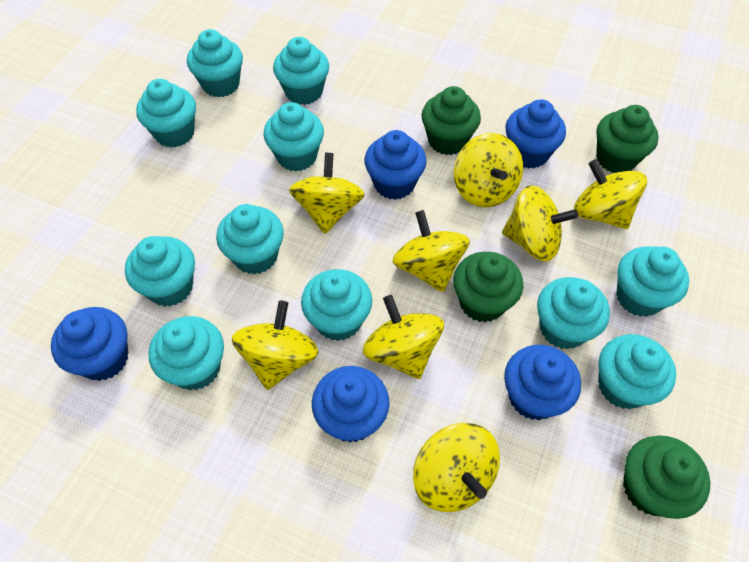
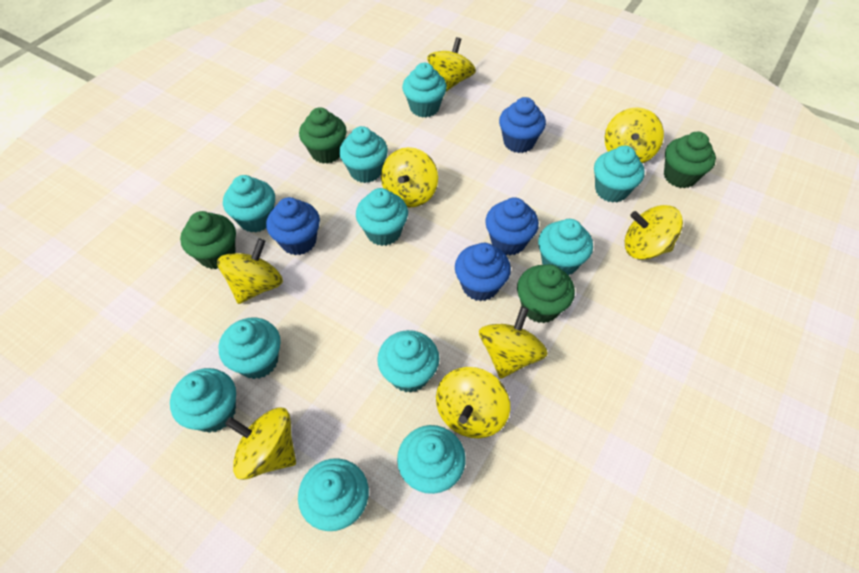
blue cupcake: 5 -> 4

